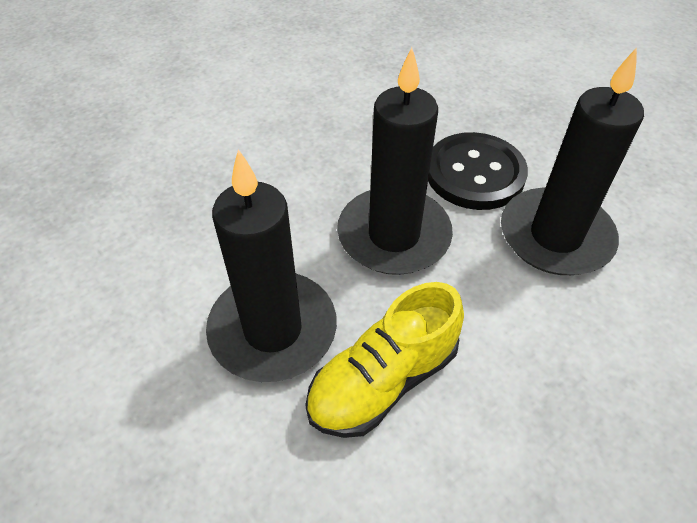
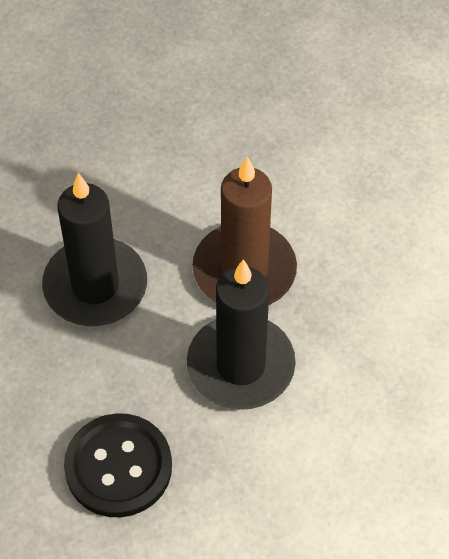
black candle: 3 -> 2
brown candle: 0 -> 1
yellow shoe: 1 -> 0

